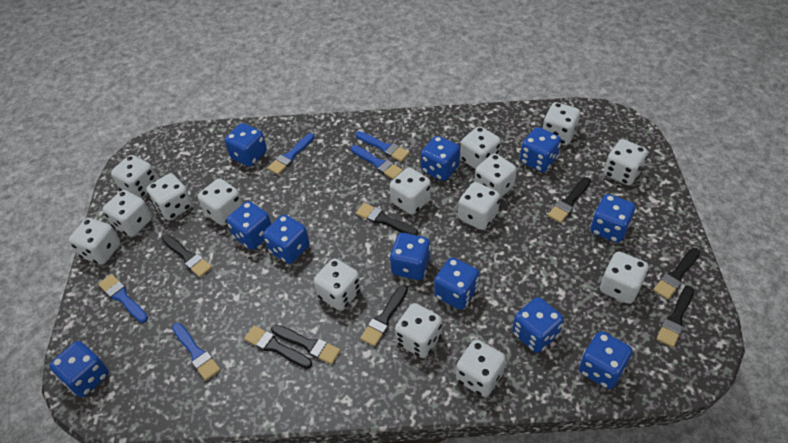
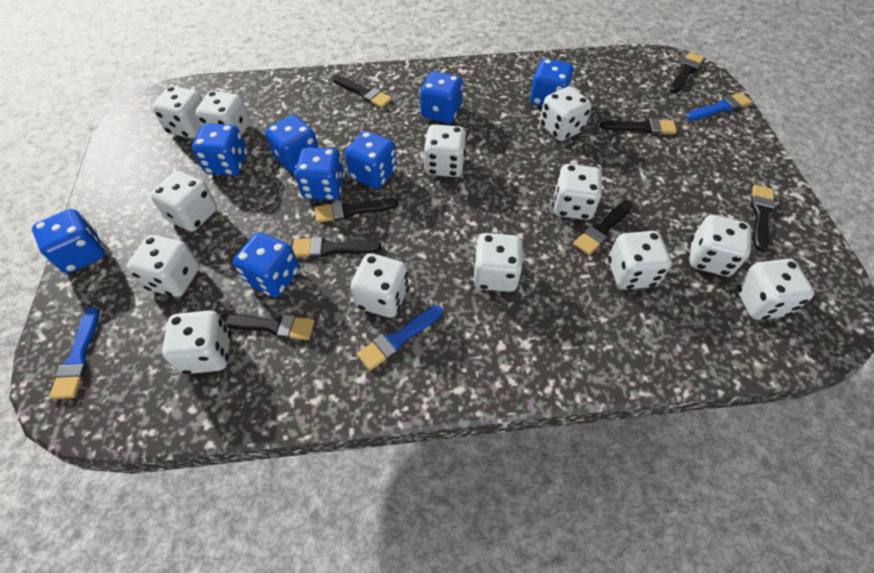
blue brush: 5 -> 3
blue dice: 11 -> 8
white dice: 15 -> 13

